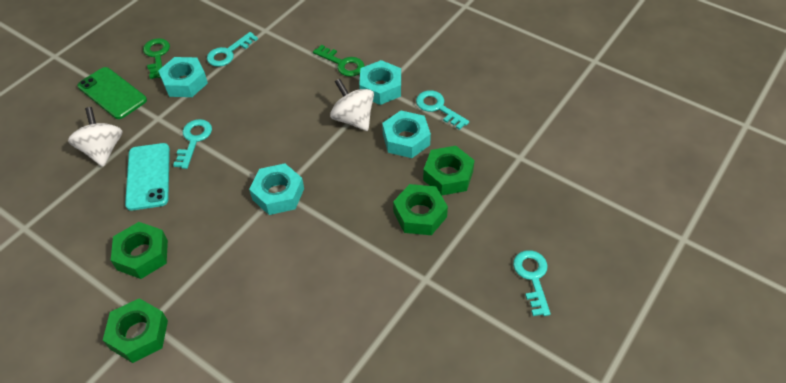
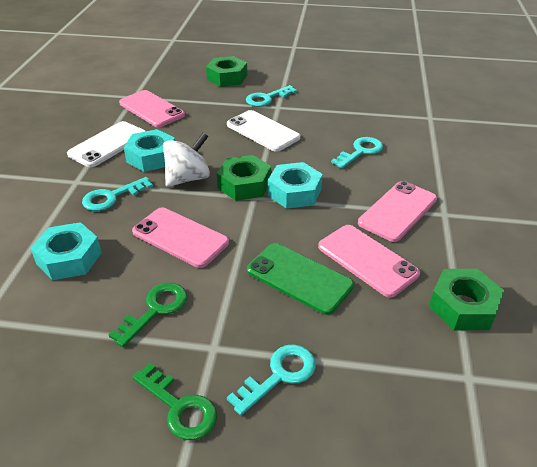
green nut: 4 -> 3
pink phone: 0 -> 4
turquoise nut: 4 -> 3
turquoise phone: 1 -> 0
white phone: 0 -> 2
white spinning top: 2 -> 1

